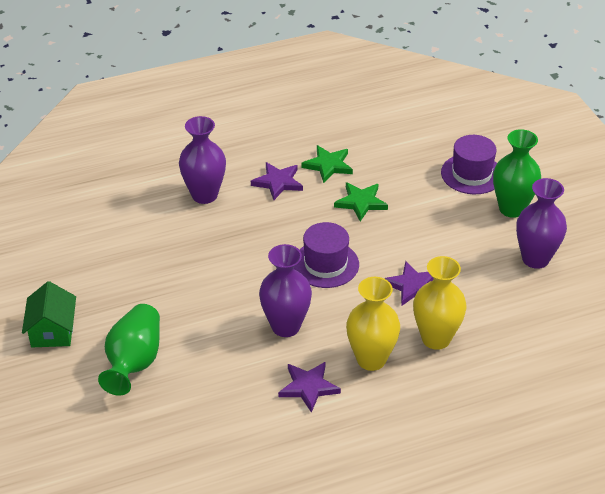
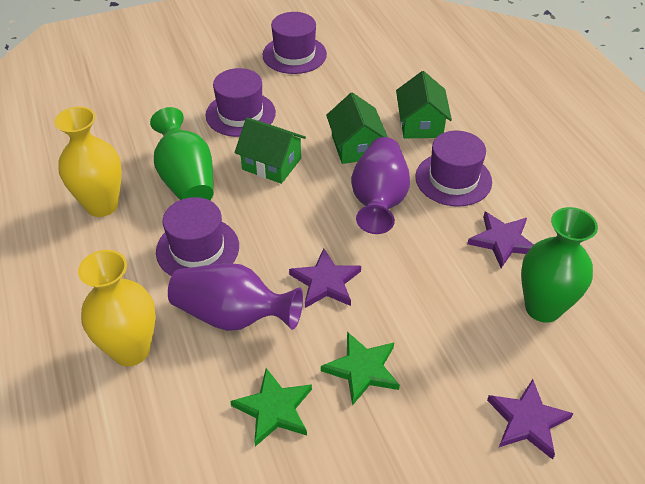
green house: 1 -> 3
purple hat: 2 -> 4
purple vase: 3 -> 2

